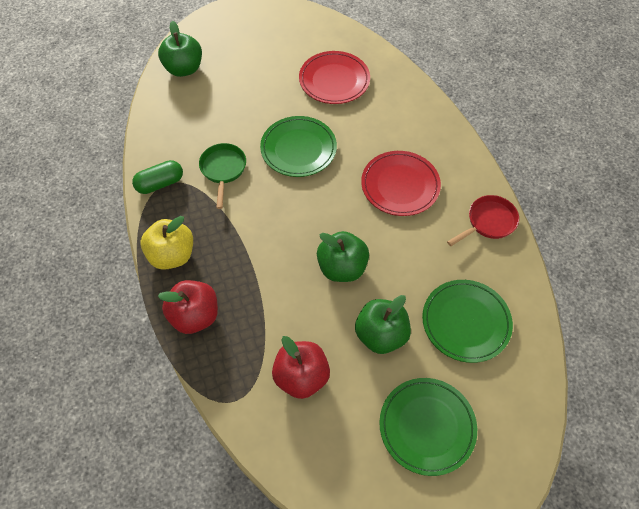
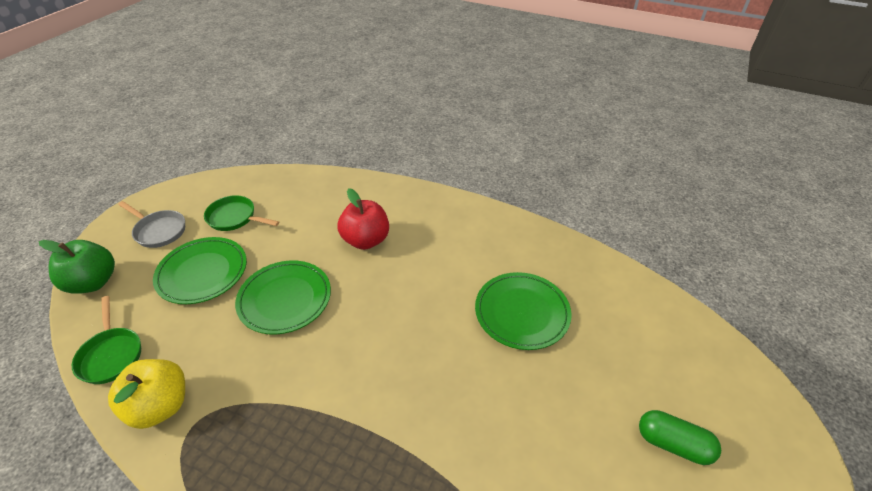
green apple: 3 -> 1
green pan: 1 -> 2
grey pan: 0 -> 1
red apple: 2 -> 1
red pan: 1 -> 0
red plate: 2 -> 0

